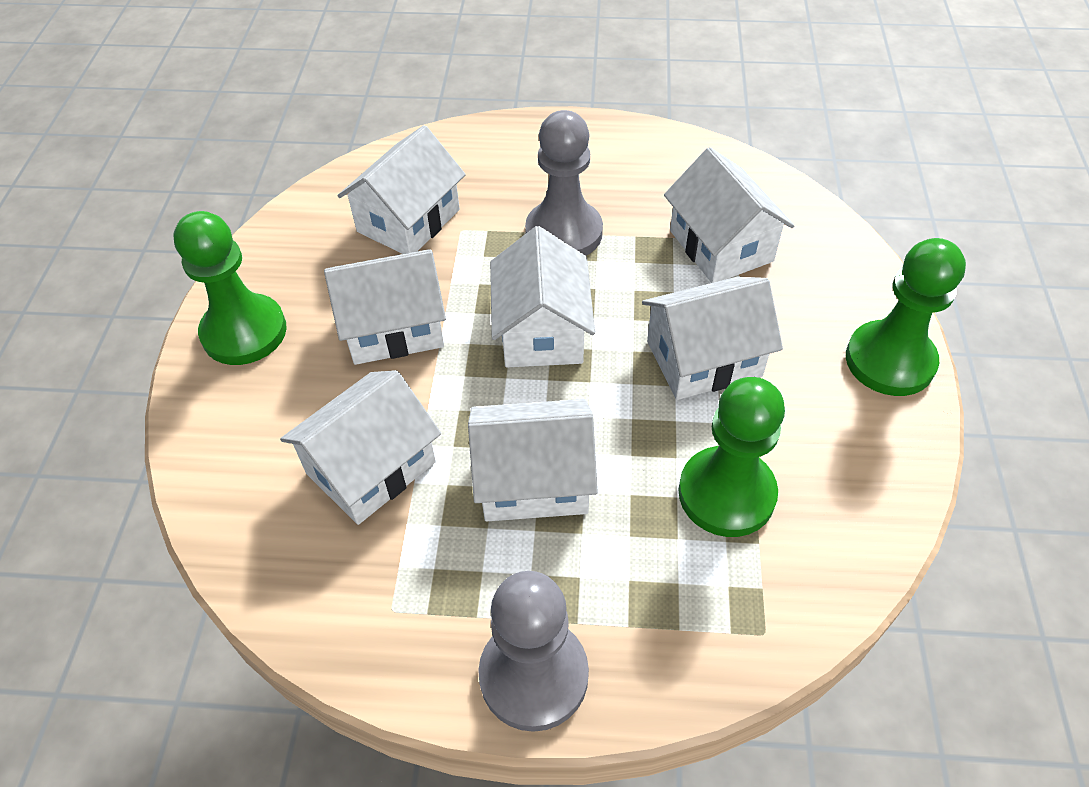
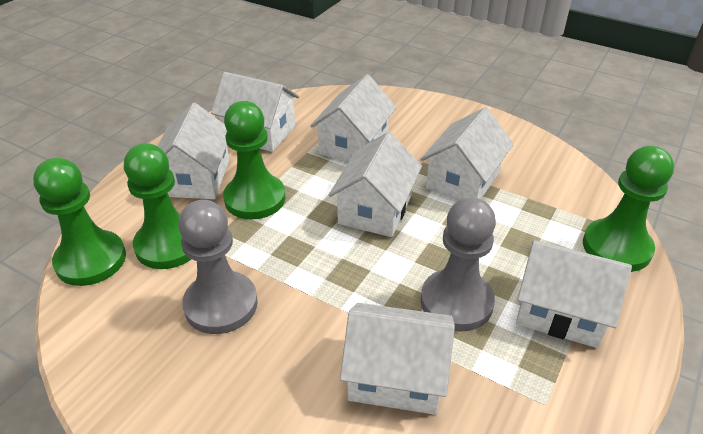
green pawn: 3 -> 4

